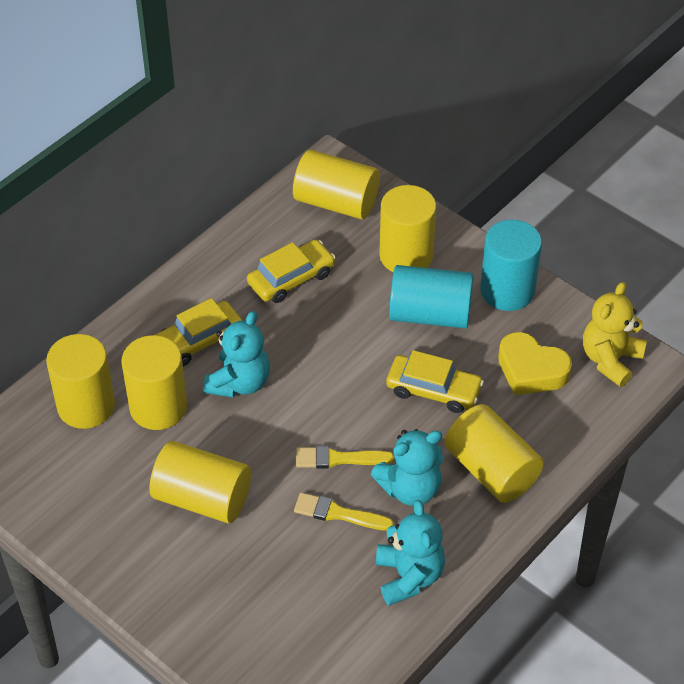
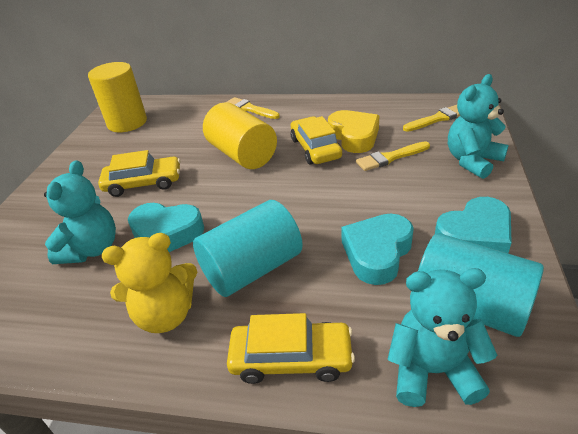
turquoise heart: 0 -> 3
yellow brush: 2 -> 3
yellow cylinder: 6 -> 2

